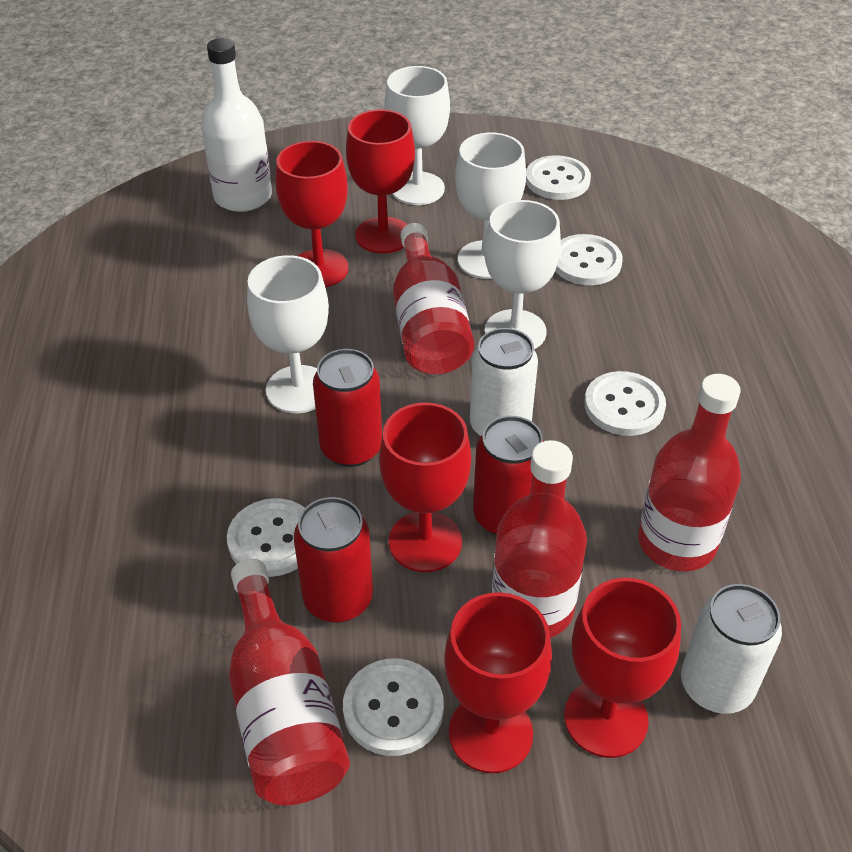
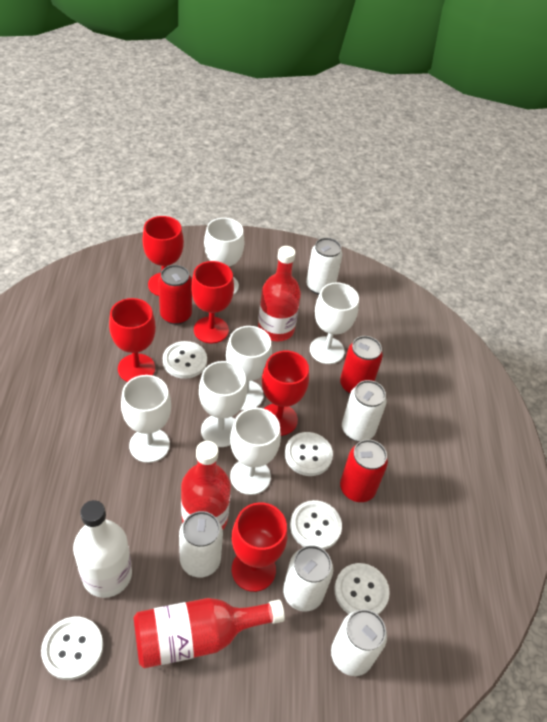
red bottle: 4 -> 3
white can: 2 -> 5
white goblet: 4 -> 6

